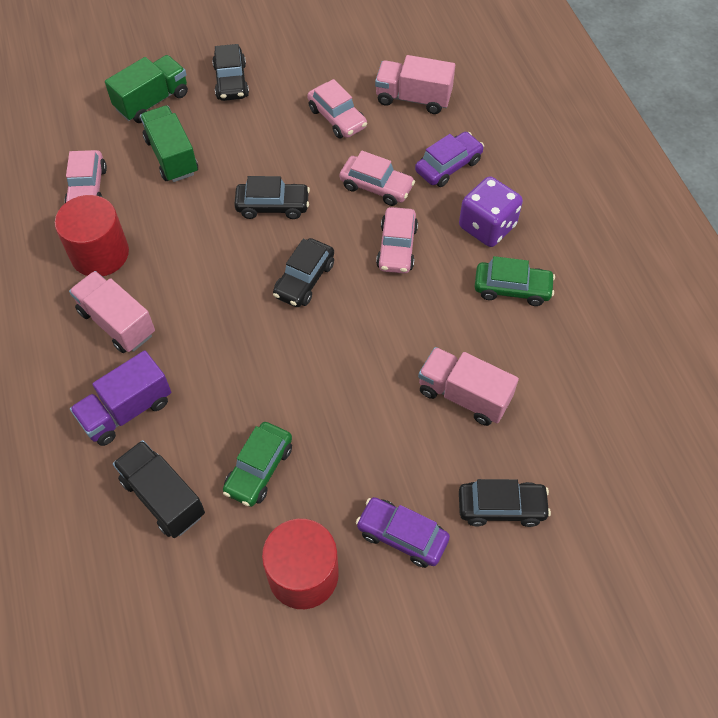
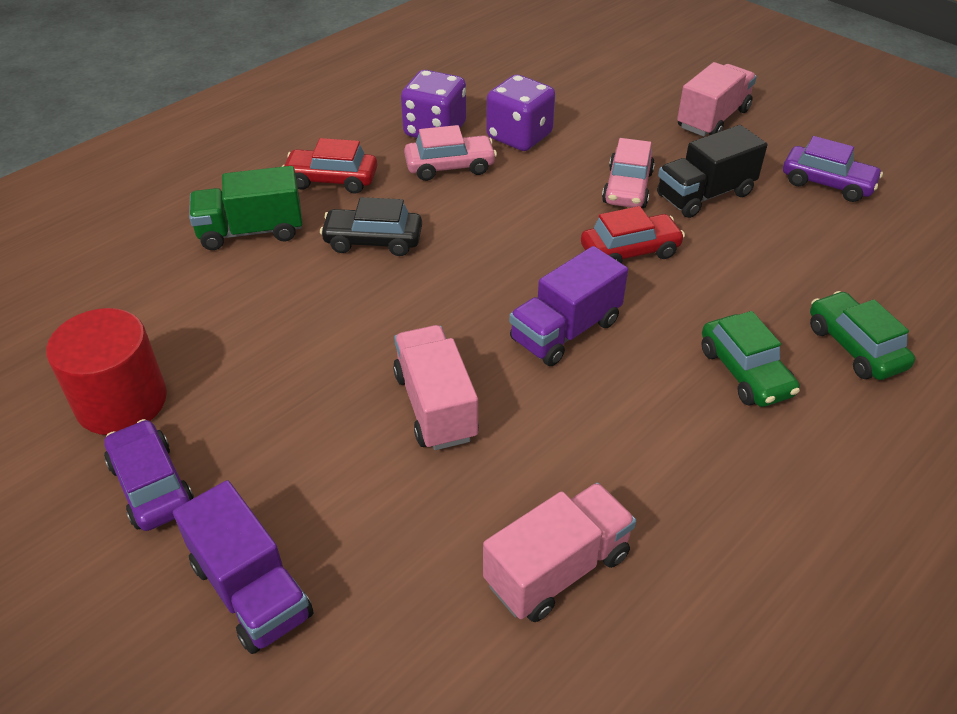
black car: 4 -> 1
green truck: 2 -> 1
pink car: 4 -> 2
purple dice: 1 -> 2
purple truck: 1 -> 2
red car: 0 -> 2
red cylinder: 2 -> 1

